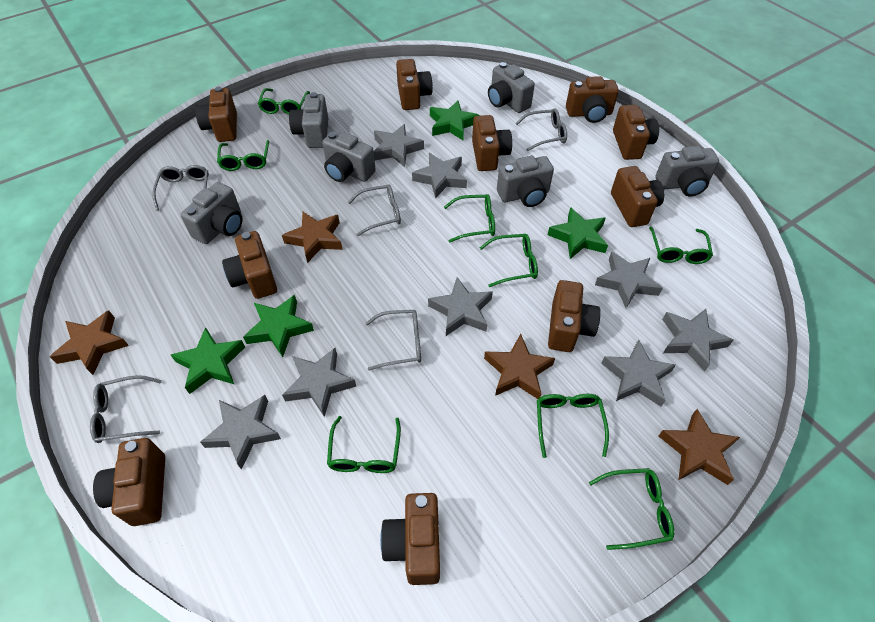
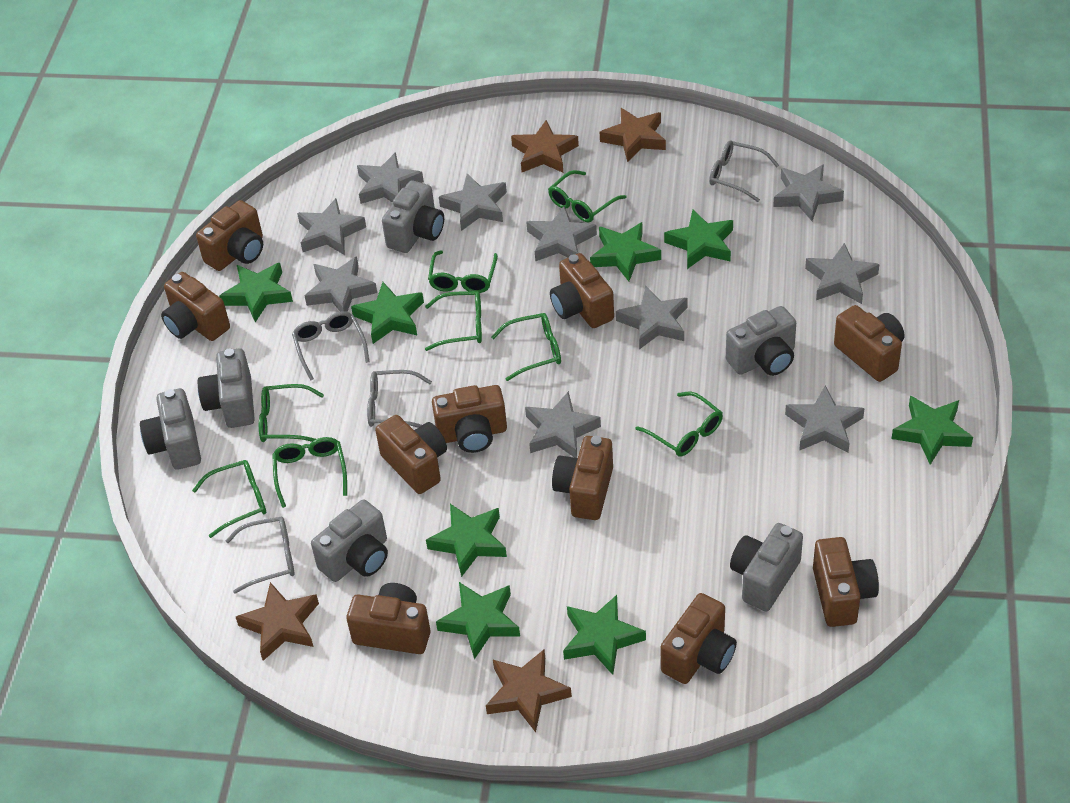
green star: 4 -> 8
grey glasses: 5 -> 4
grey star: 8 -> 10

